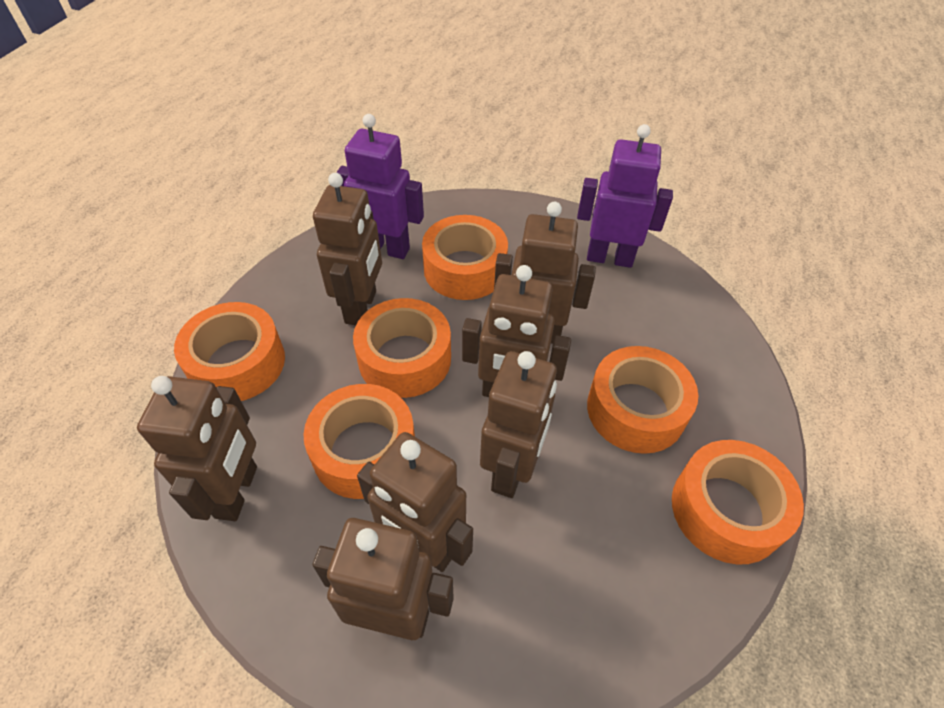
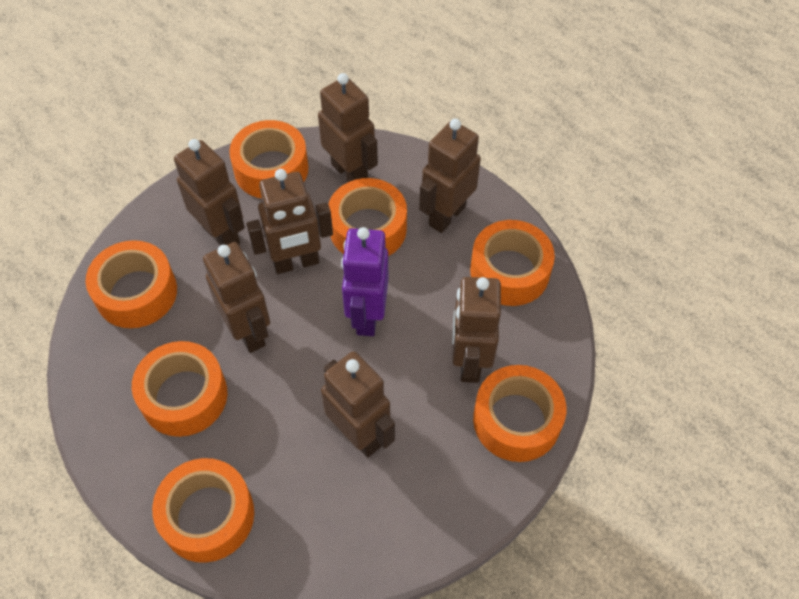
orange tape: 6 -> 7
purple robot: 2 -> 1

